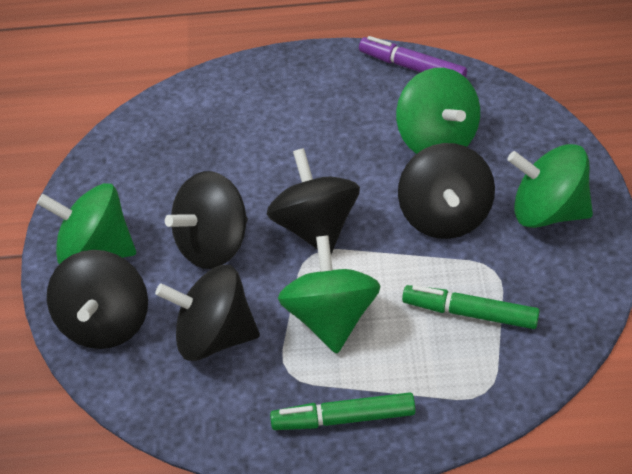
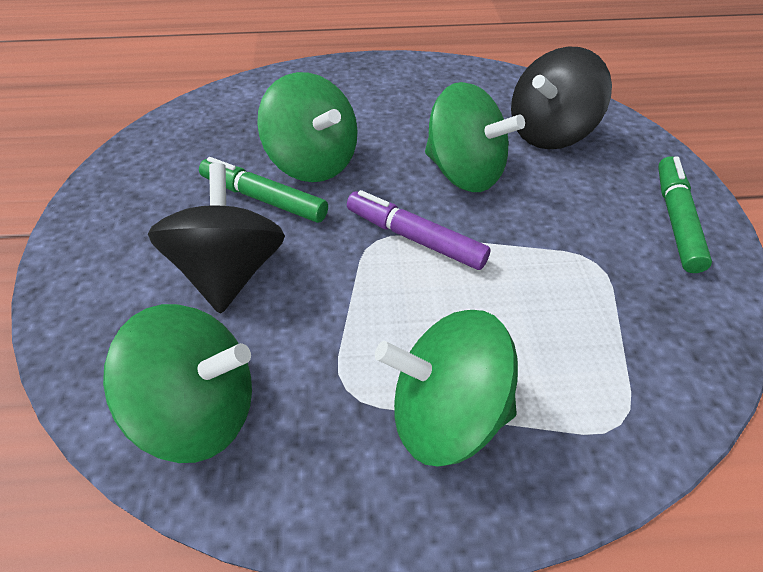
black spinning top: 5 -> 2

